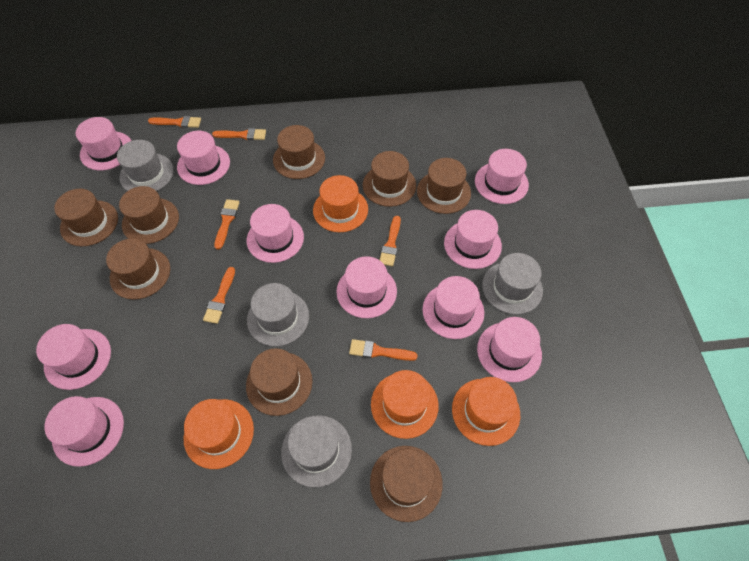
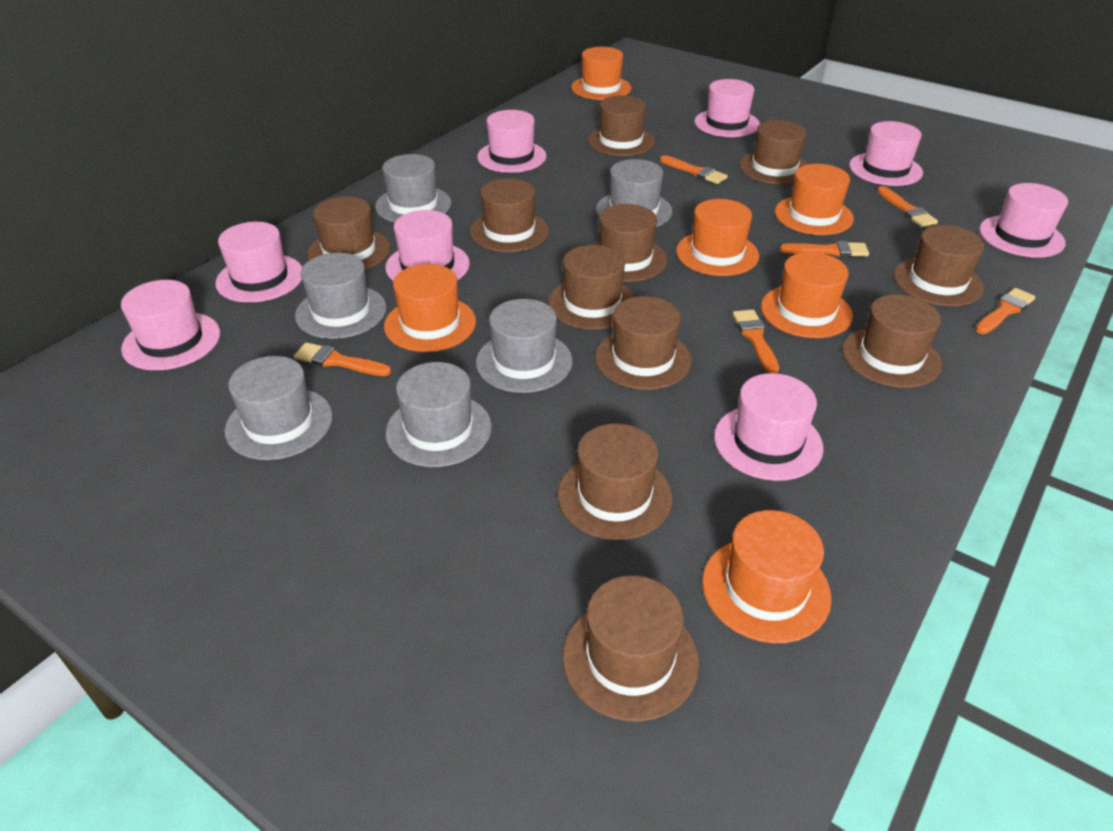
brown hat: 8 -> 11
grey hat: 4 -> 6
orange hat: 4 -> 6
pink hat: 10 -> 8

